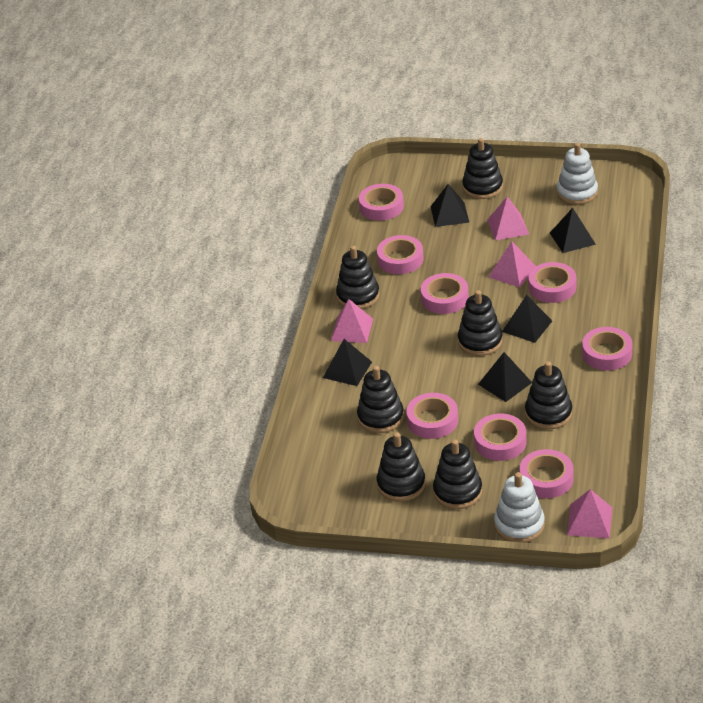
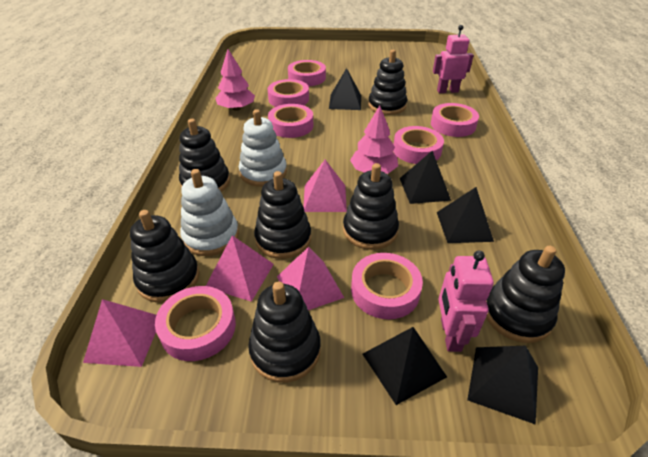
pink robot: 0 -> 2
pink tape: 8 -> 7
pink tree: 0 -> 2

